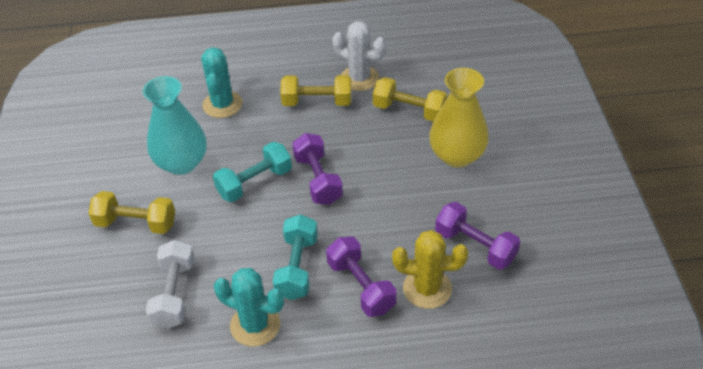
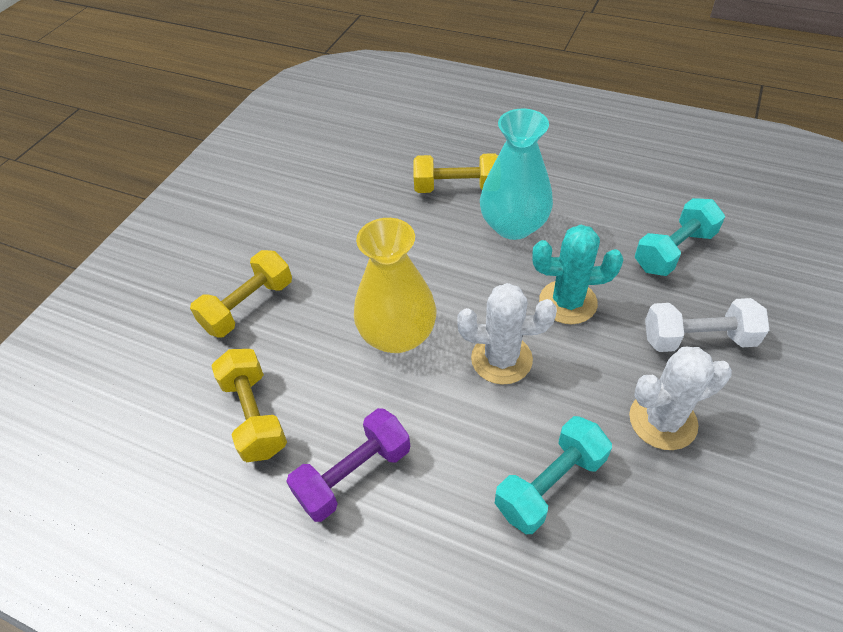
purple dumbbell: 3 -> 1
turquoise cactus: 2 -> 1
white cactus: 1 -> 2
yellow cactus: 1 -> 0

